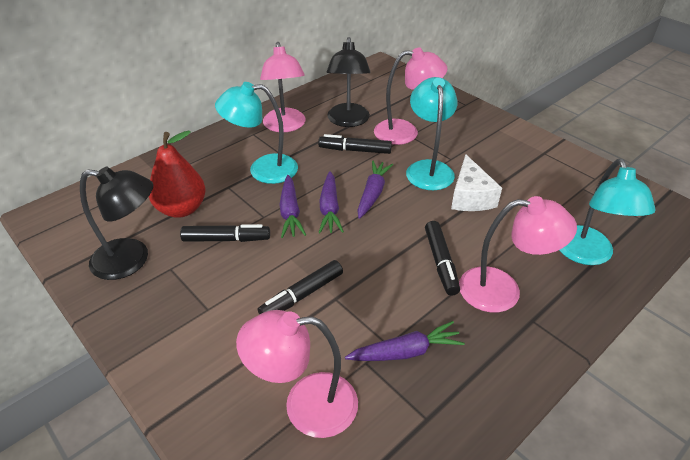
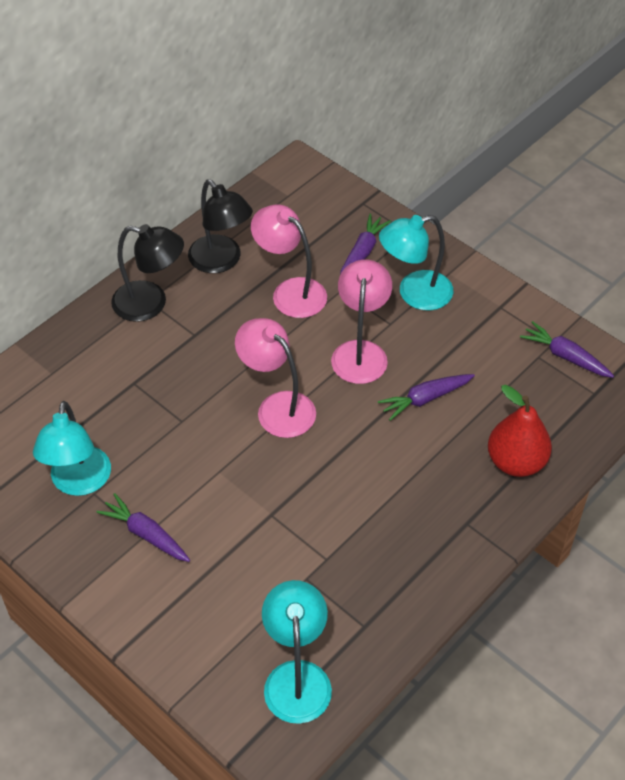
black marker: 4 -> 0
pink lamp: 4 -> 3
white cheese: 1 -> 0

